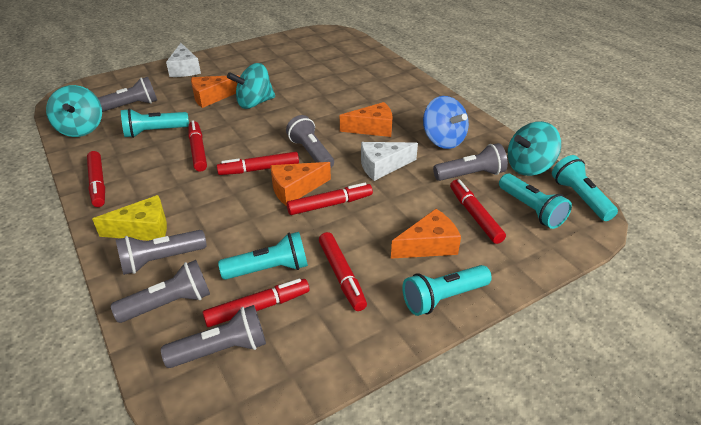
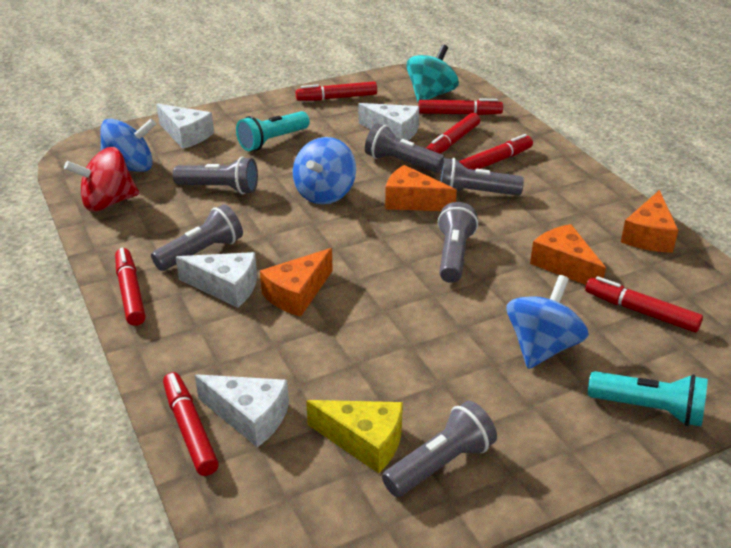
blue spinning top: 1 -> 3
red spinning top: 0 -> 1
turquoise flashlight: 5 -> 2
turquoise spinning top: 3 -> 1
white cheese: 2 -> 4

